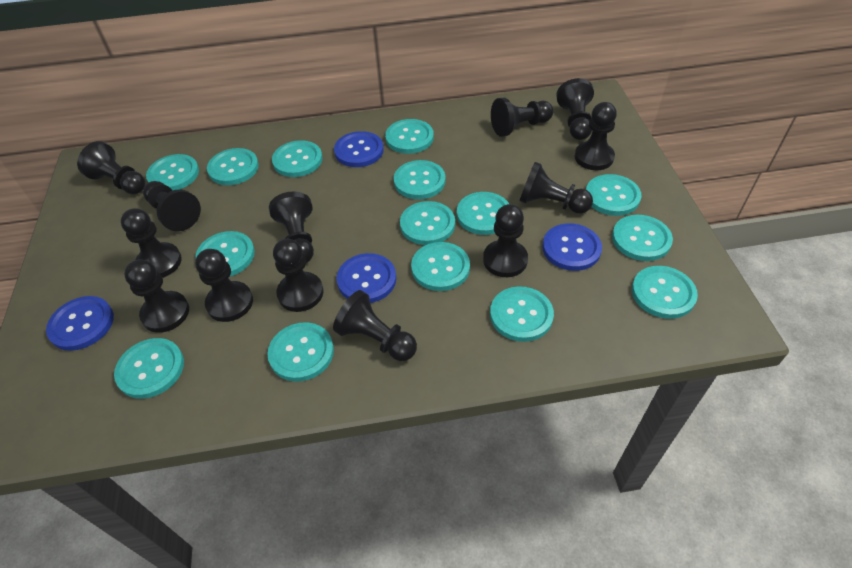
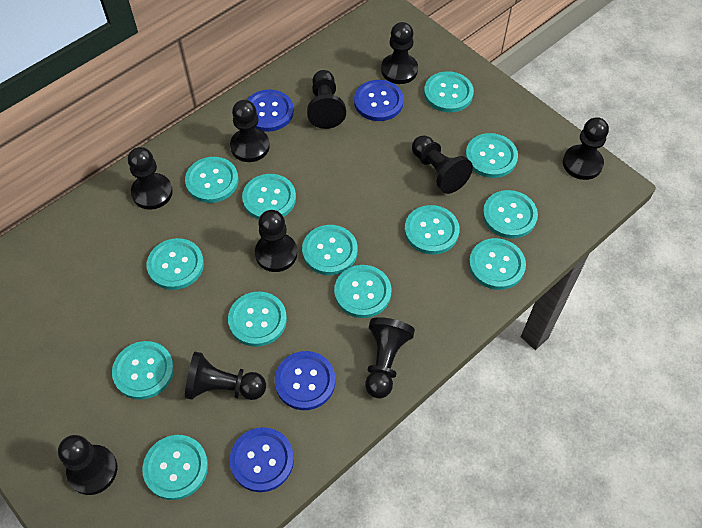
black pawn: 13 -> 10
turquoise button: 15 -> 13

